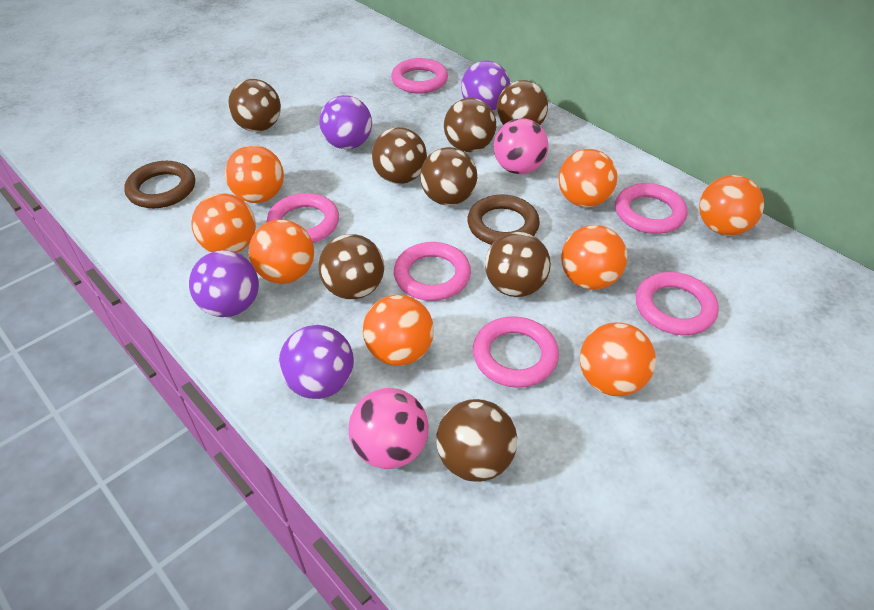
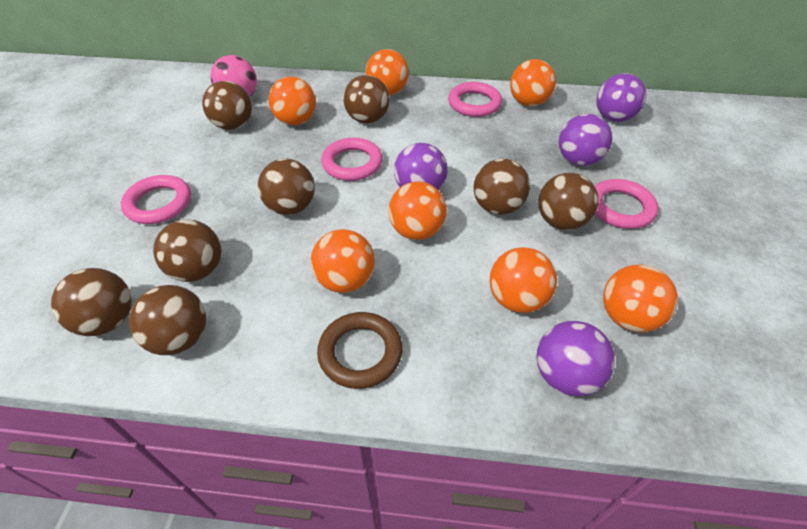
brown ring: 2 -> 1
orange ball: 8 -> 7
pink ball: 2 -> 1
pink ring: 6 -> 4

